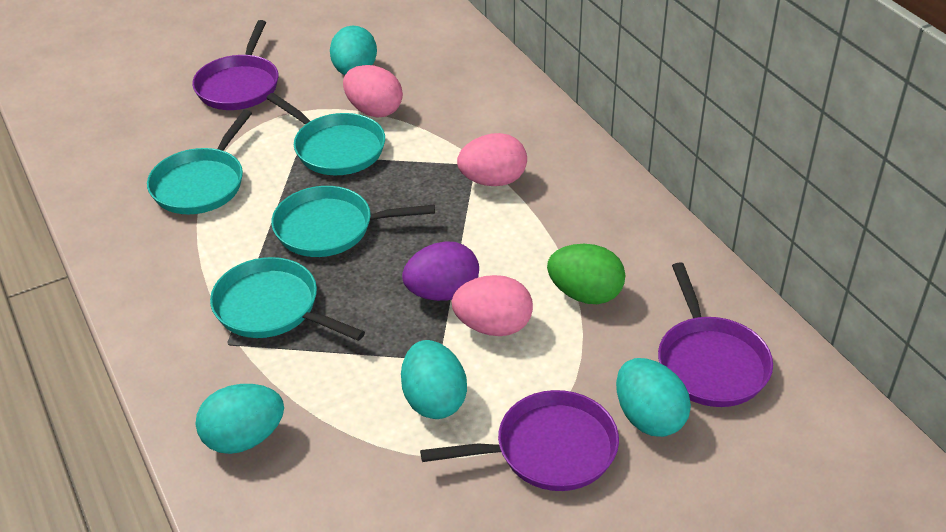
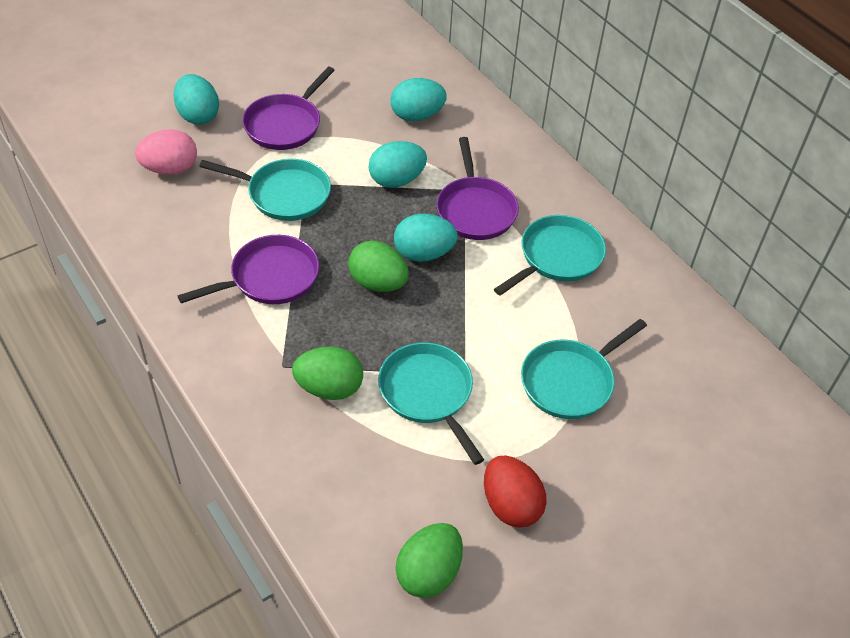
green egg: 1 -> 3
pink egg: 3 -> 1
purple egg: 1 -> 0
red egg: 0 -> 1

